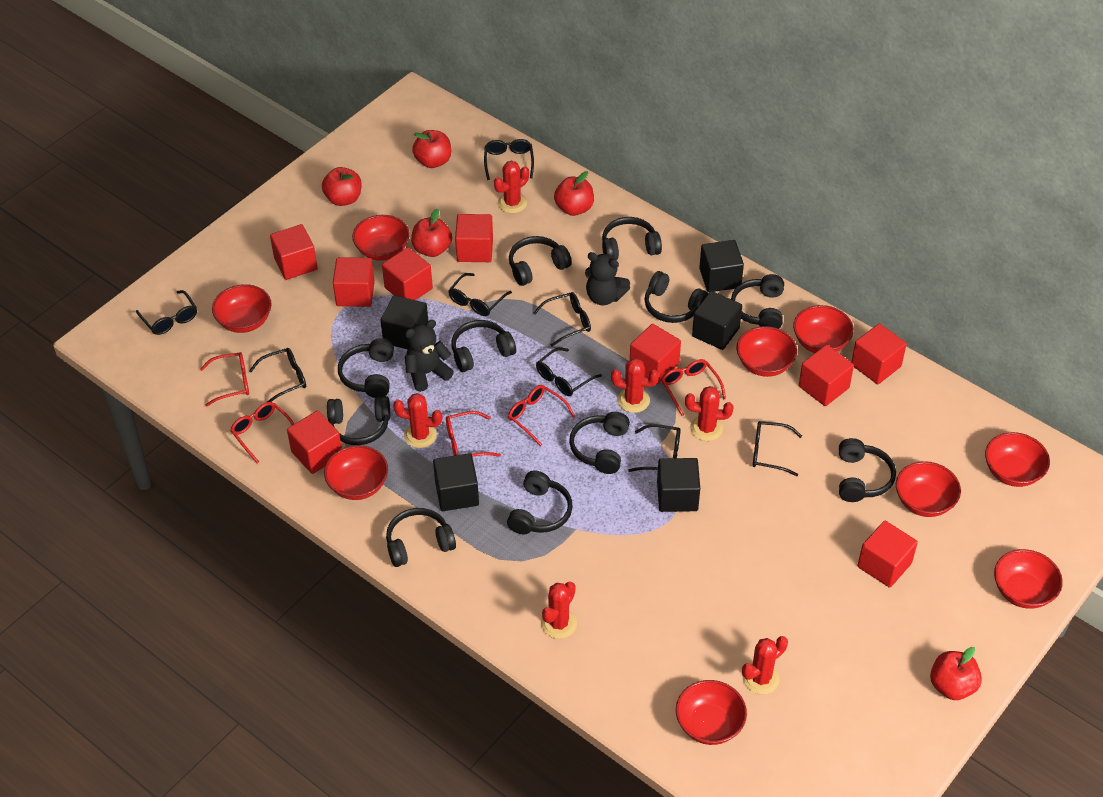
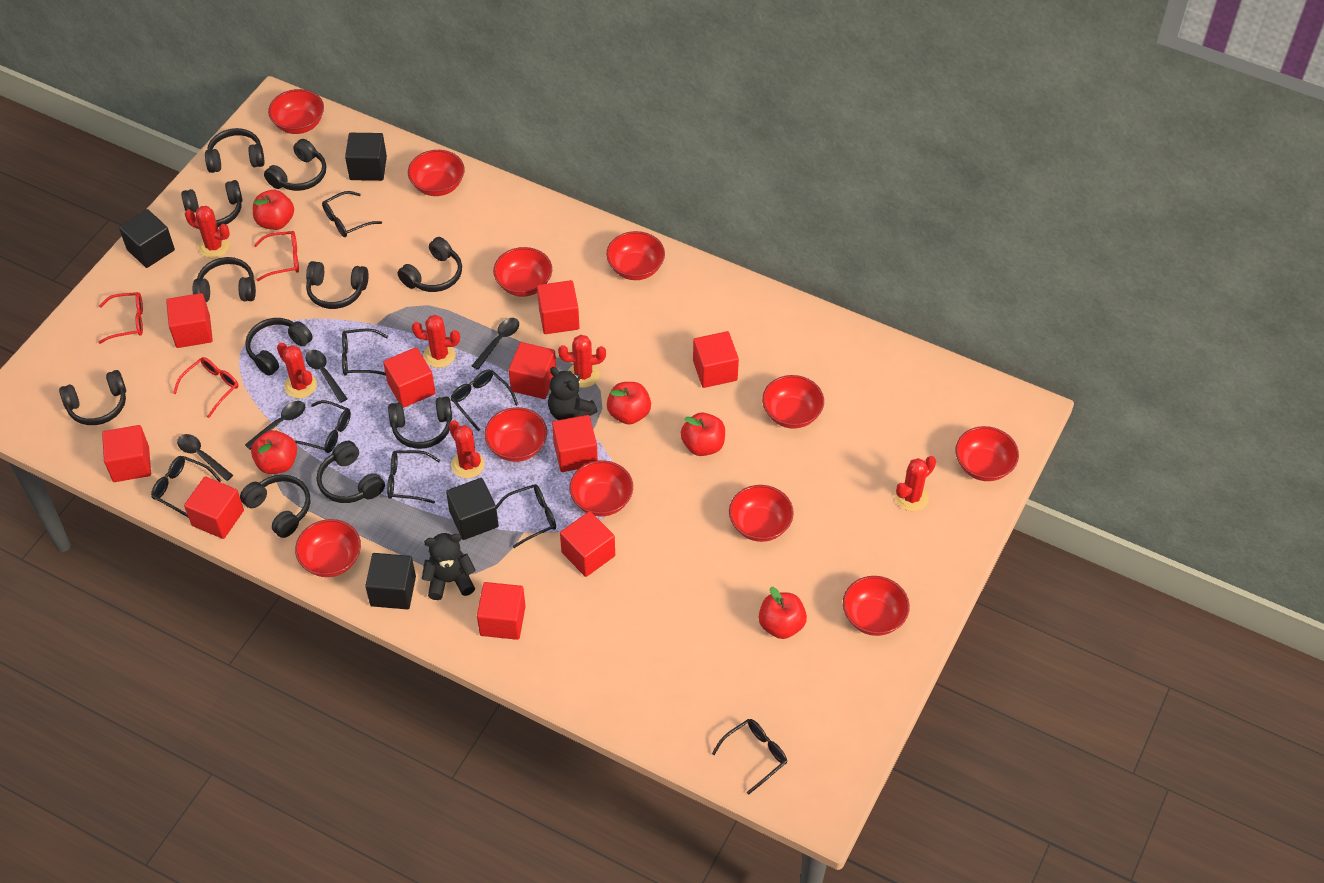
black cube: 5 -> 4
black spoon: 0 -> 4
red bowl: 9 -> 11
red cube: 9 -> 10
red glasses: 5 -> 3

